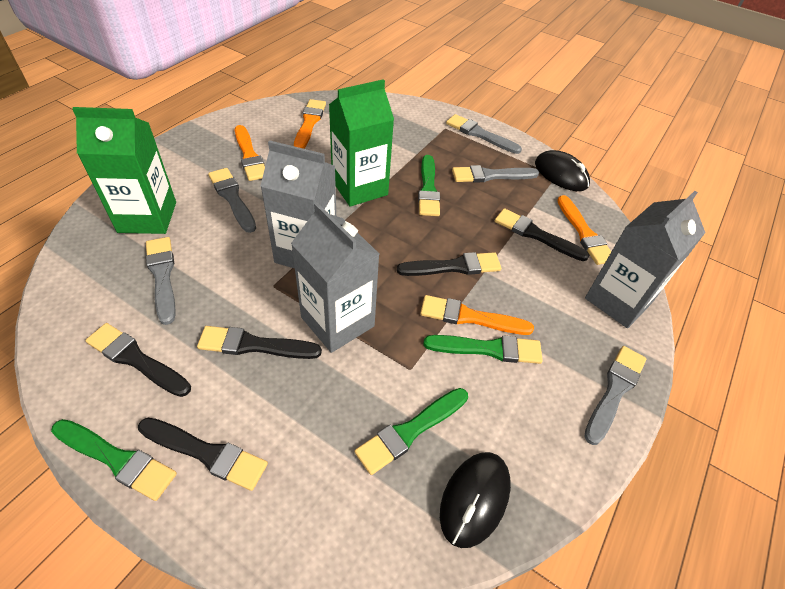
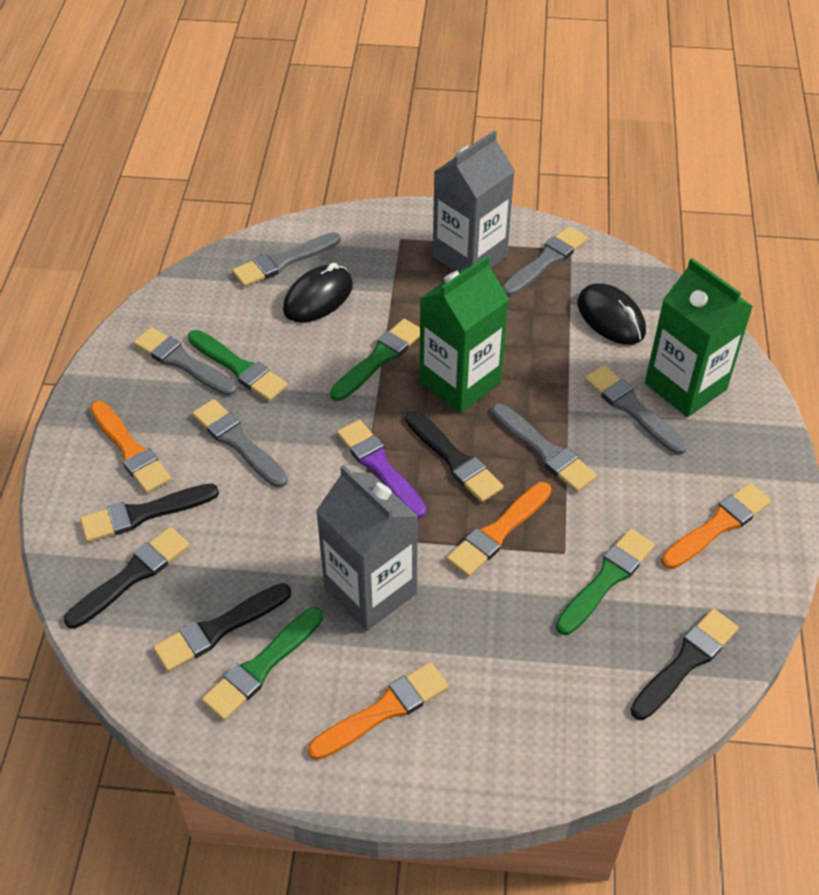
grey brush: 5 -> 6
grey carton: 3 -> 2
purple brush: 0 -> 1

